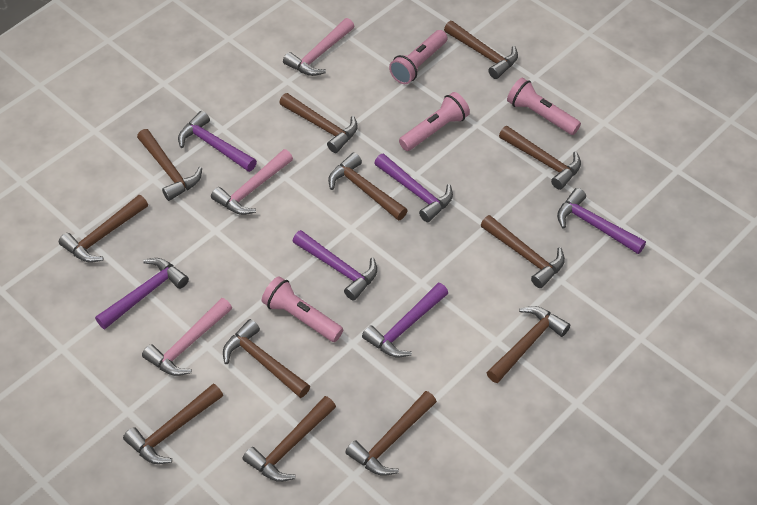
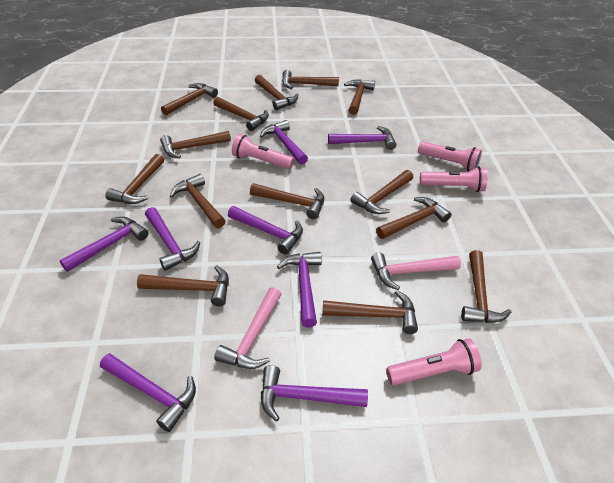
brown hammer: 12 -> 14
pink hammer: 3 -> 2
purple hammer: 6 -> 8

